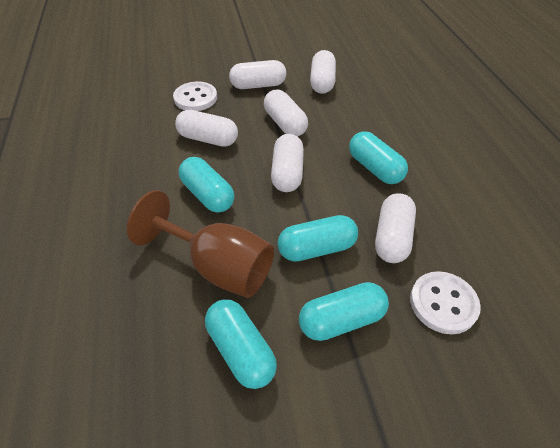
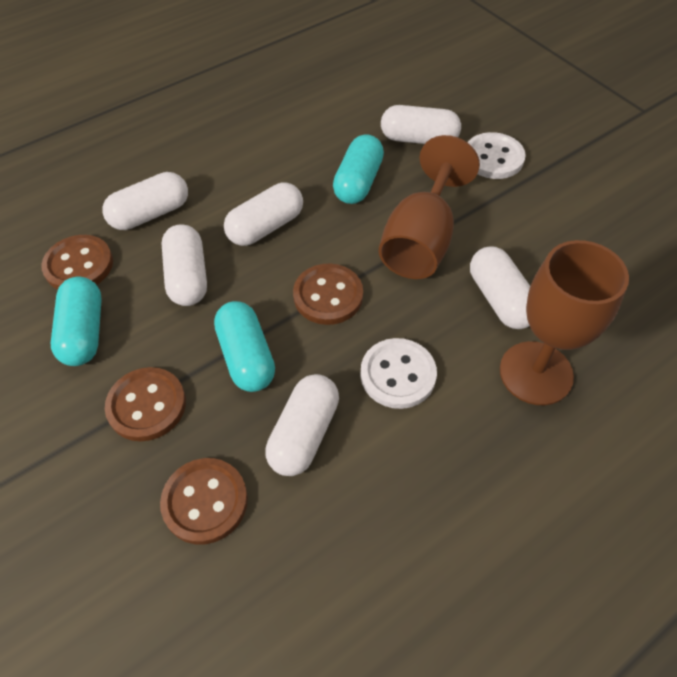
brown button: 0 -> 4
brown goblet: 1 -> 2
turquoise capsule: 5 -> 3

